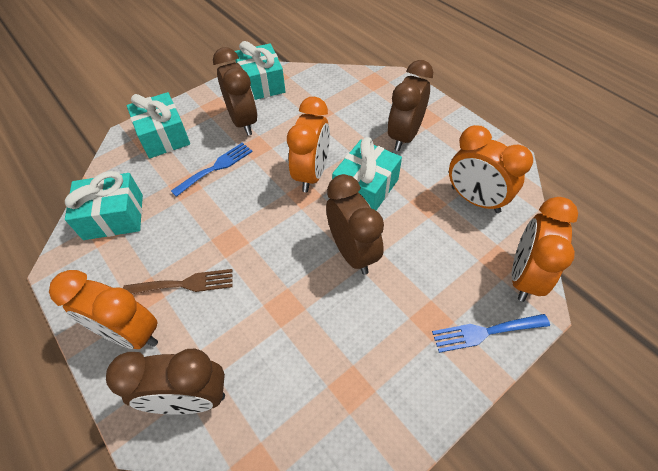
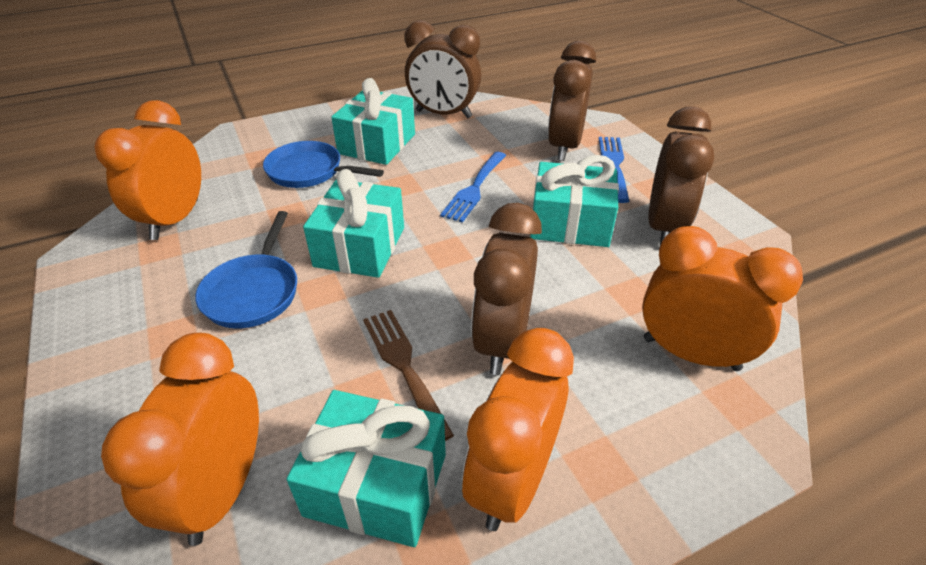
blue pan: 0 -> 2

